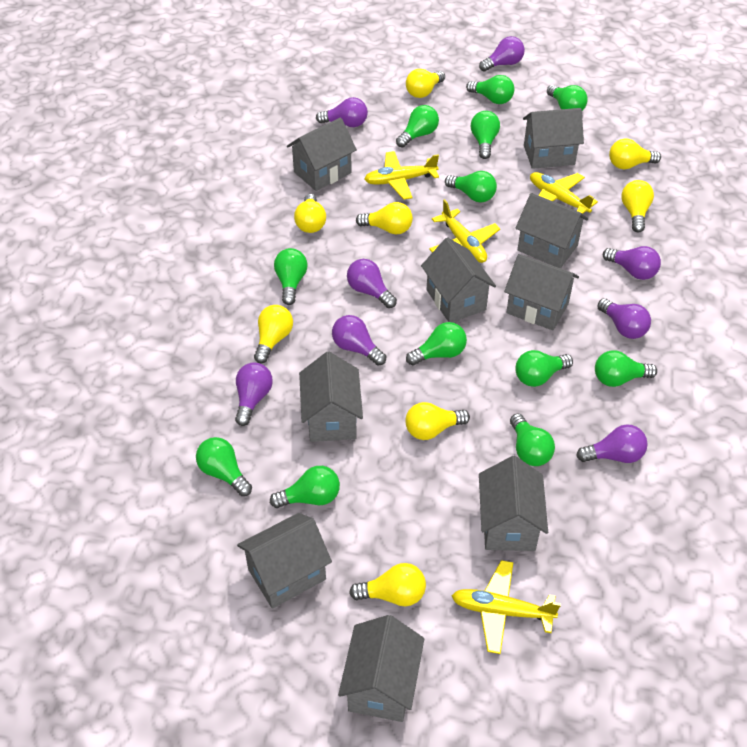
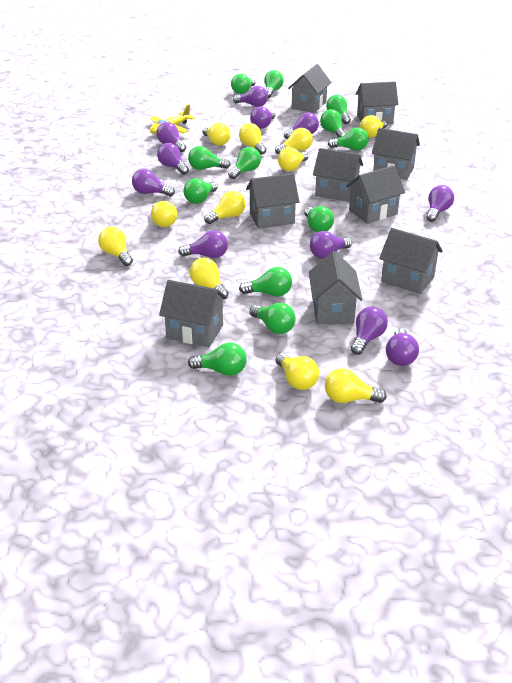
purple light bulb: 8 -> 11
yellow light bulb: 8 -> 11
yellow plane: 4 -> 1

